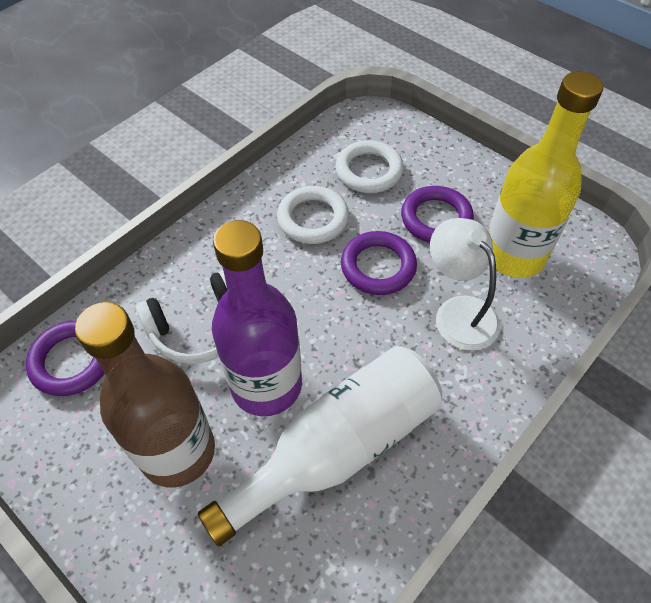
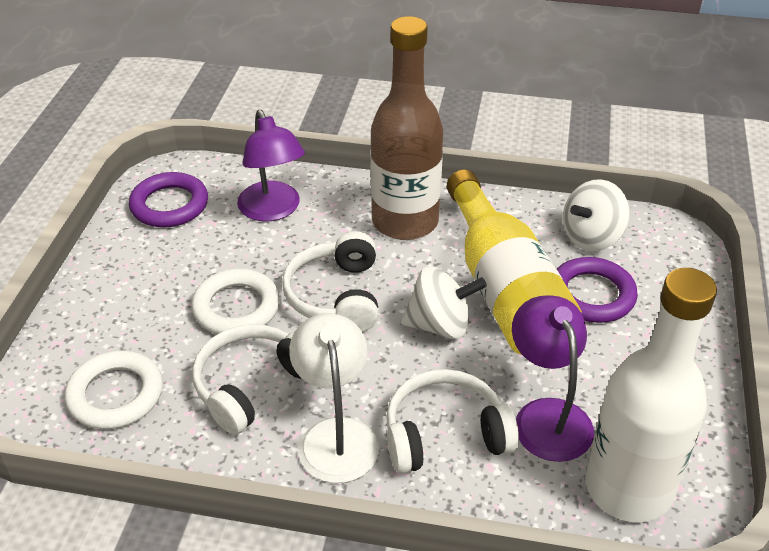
purple bottle: 1 -> 0
purple lamp: 0 -> 2
purple ring: 3 -> 2
white headphones: 1 -> 3
white spinning top: 0 -> 2

